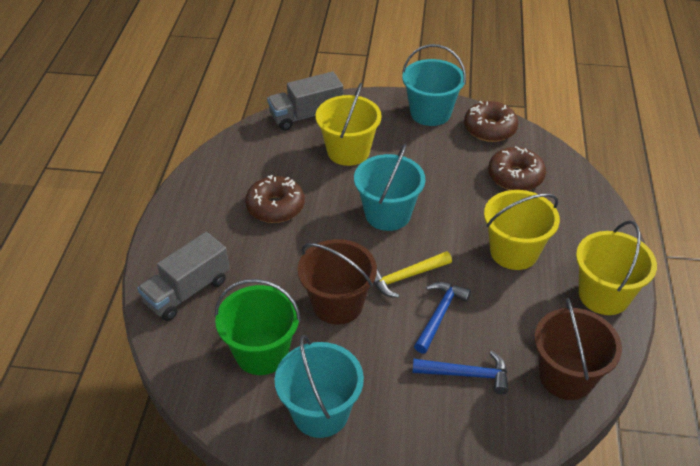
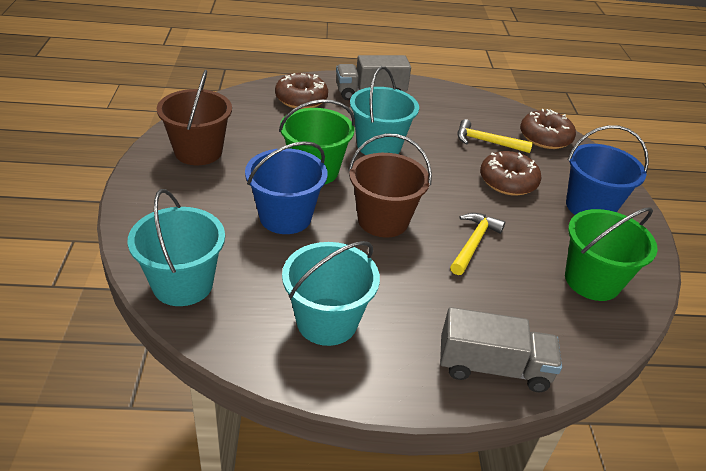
blue bucket: 0 -> 2
blue hammer: 2 -> 0
green bucket: 1 -> 2
yellow bucket: 3 -> 0
yellow hammer: 1 -> 2

